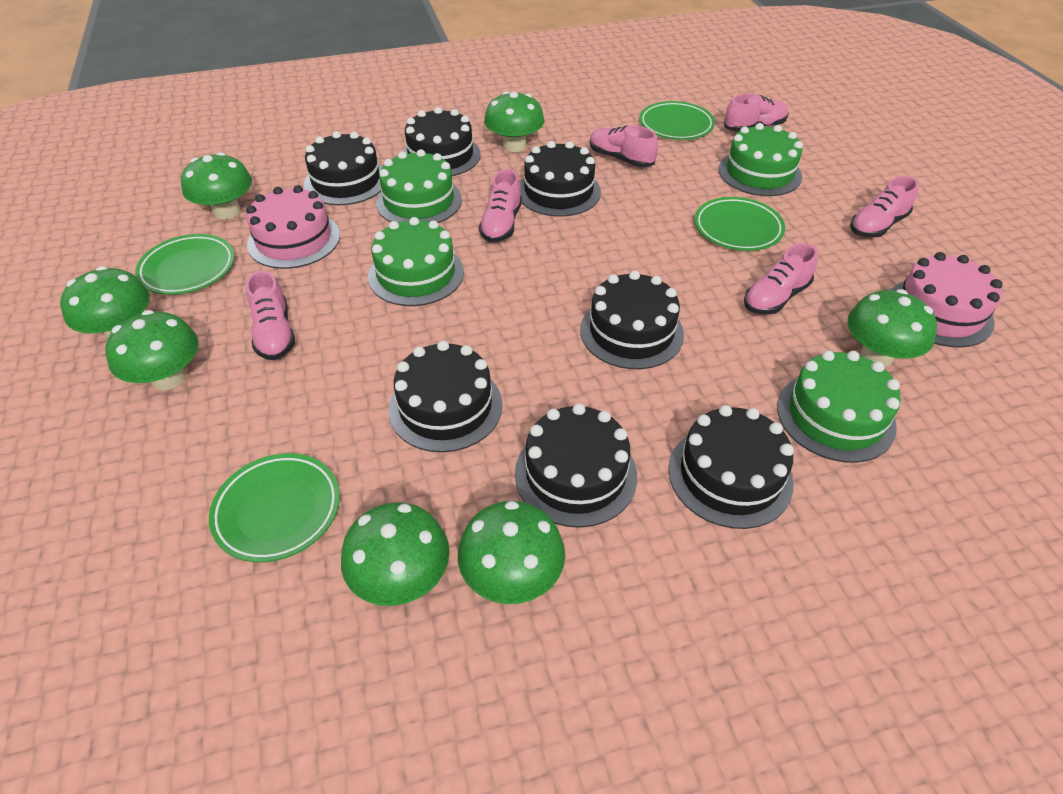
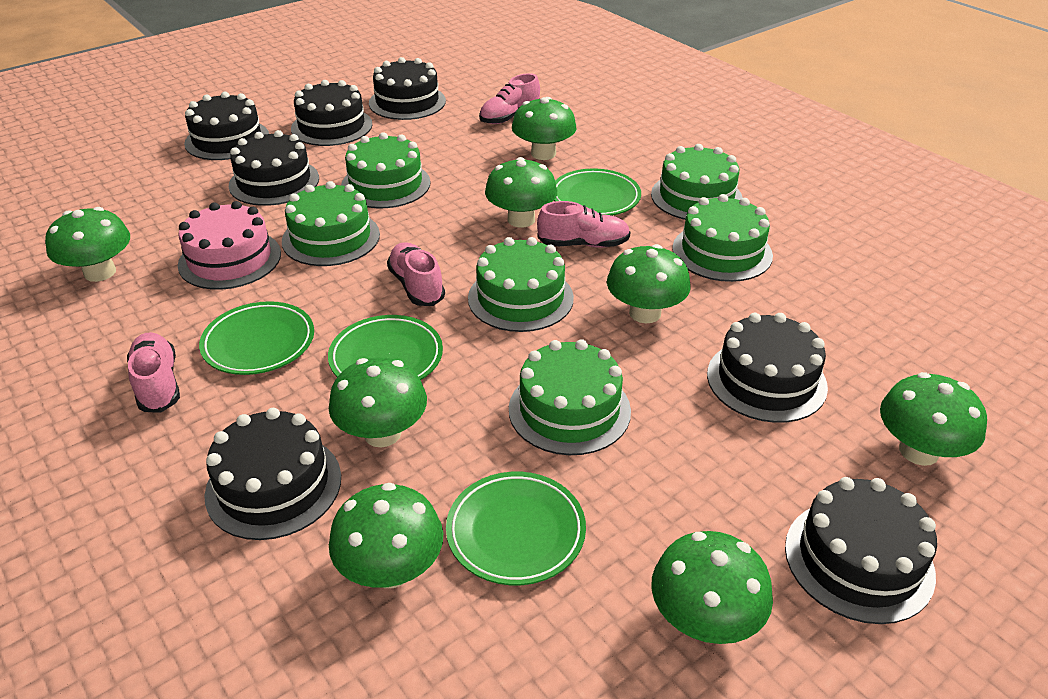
green cake: 4 -> 6
green mushroom: 7 -> 8
pink cake: 2 -> 1
pink shoe: 6 -> 4

